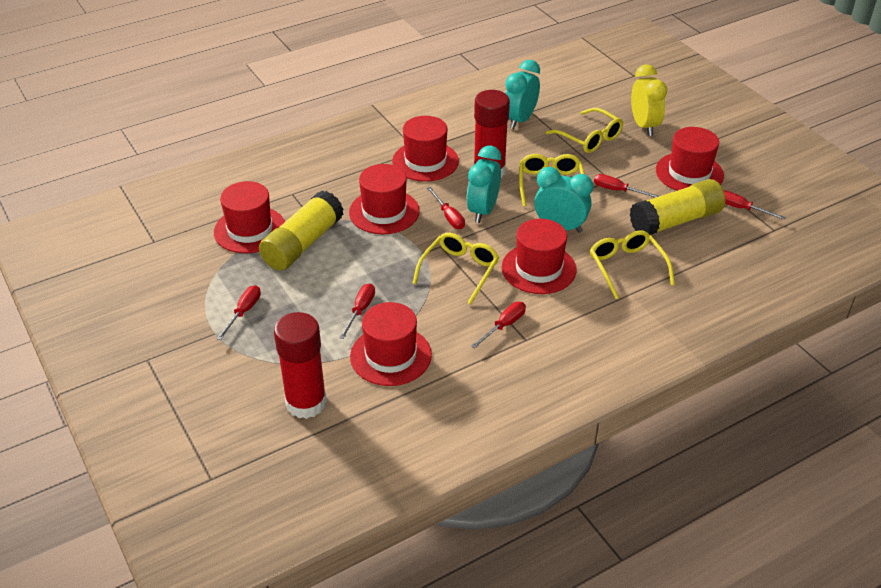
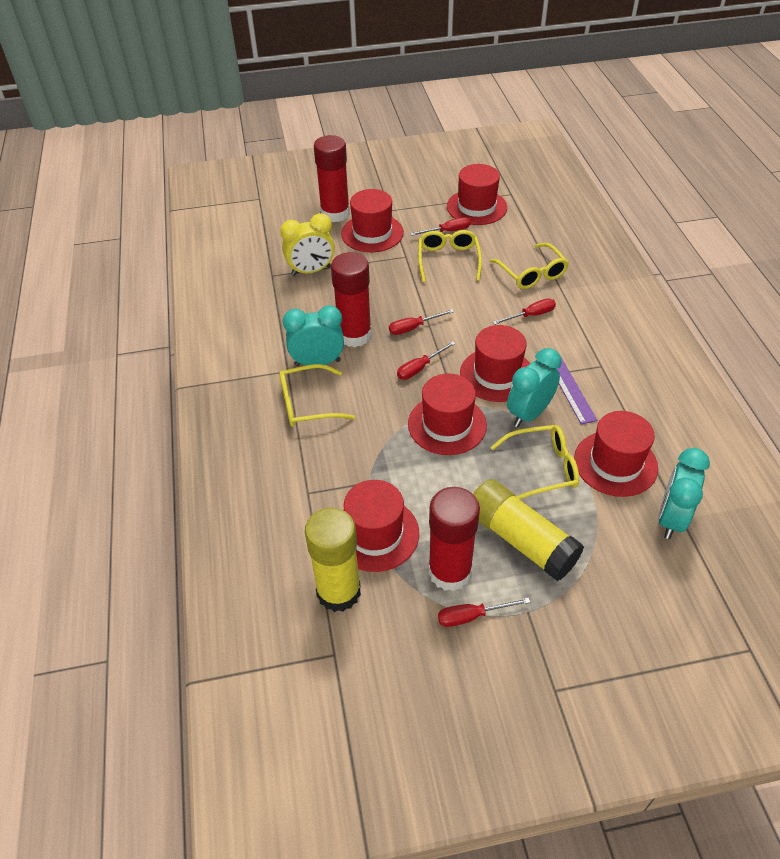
purple ruler: 0 -> 1
red glue stick: 2 -> 3
red screwdriver: 6 -> 5

